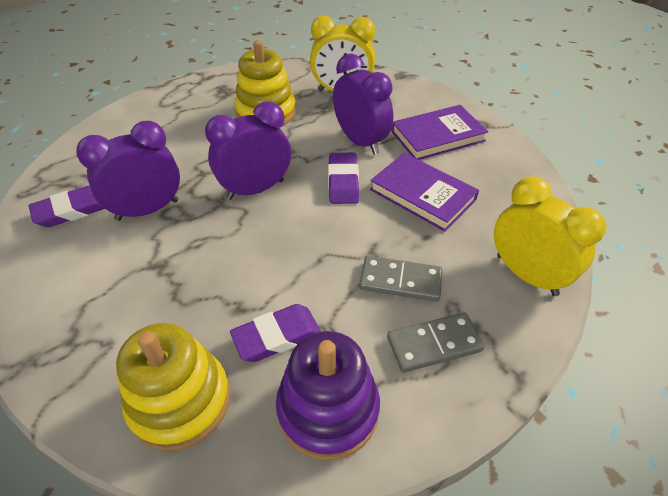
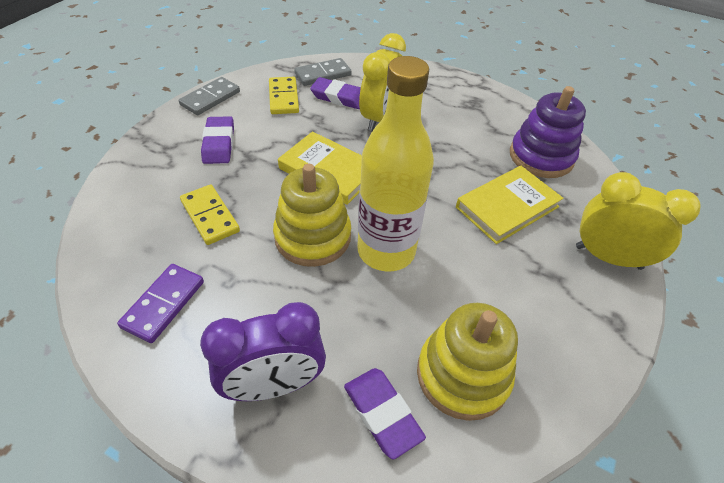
purple book: 2 -> 0
purple clock: 3 -> 1
purple domino: 0 -> 1
yellow book: 0 -> 2
yellow bottle: 0 -> 1
yellow domino: 0 -> 2

